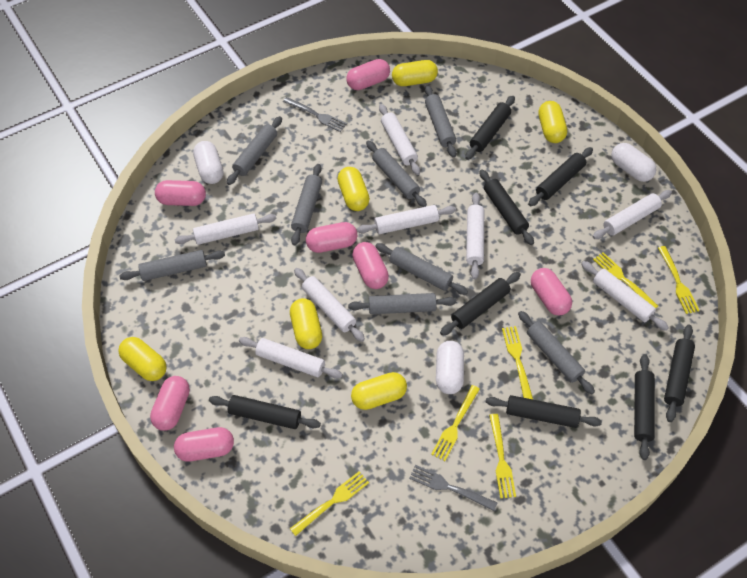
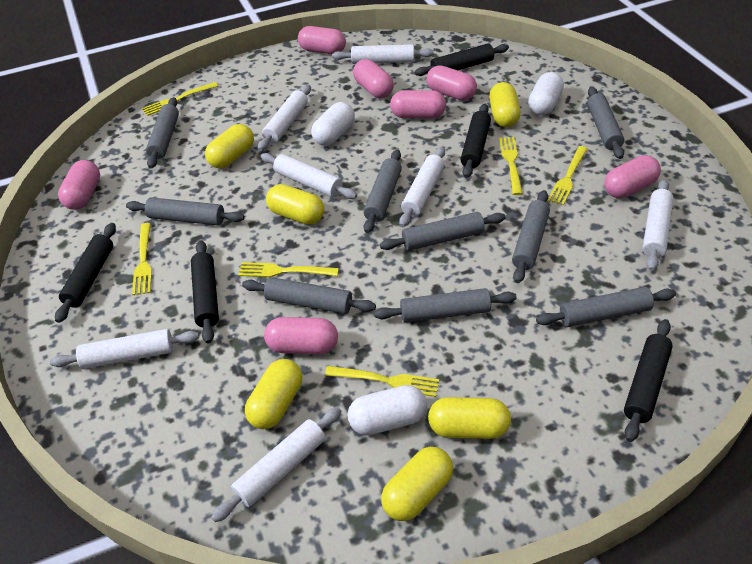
black rolling pin: 8 -> 5
grey fork: 2 -> 0
grey rolling pin: 8 -> 9
white rolling pin: 8 -> 7

